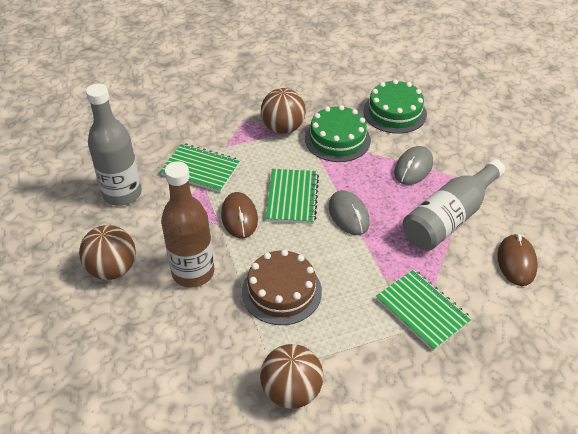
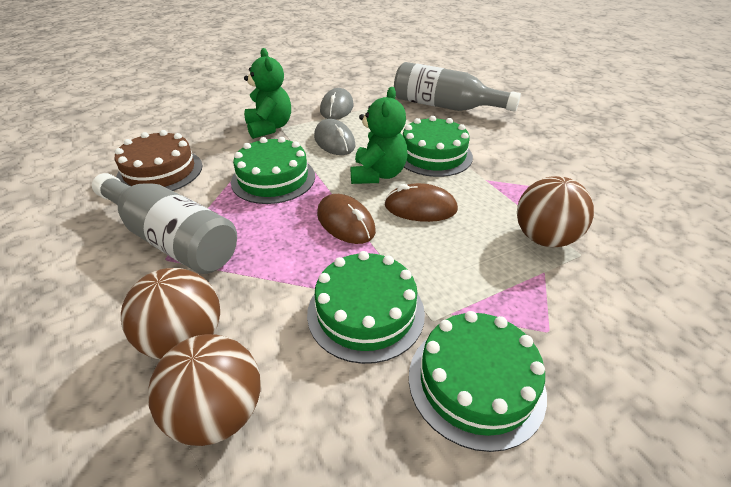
brown bottle: 1 -> 0
green cake: 2 -> 4
green notebook: 3 -> 0
green teddy bear: 0 -> 2

